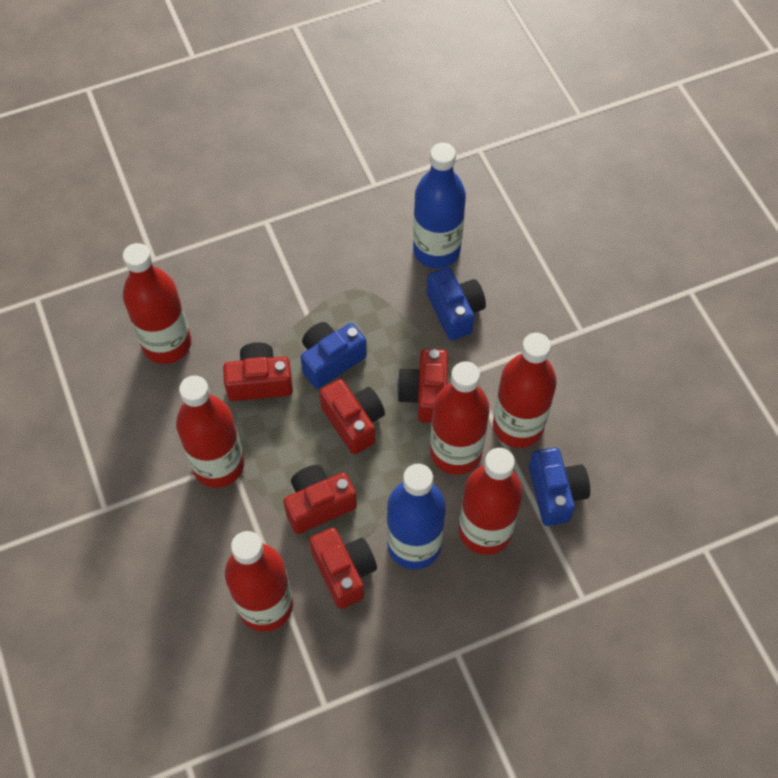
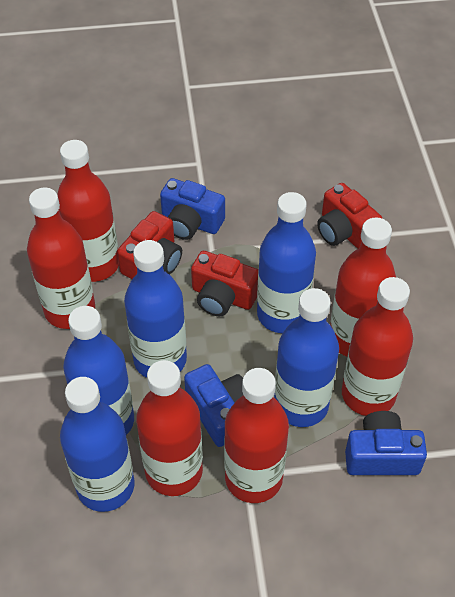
blue bottle: 2 -> 5
red camera: 5 -> 3

